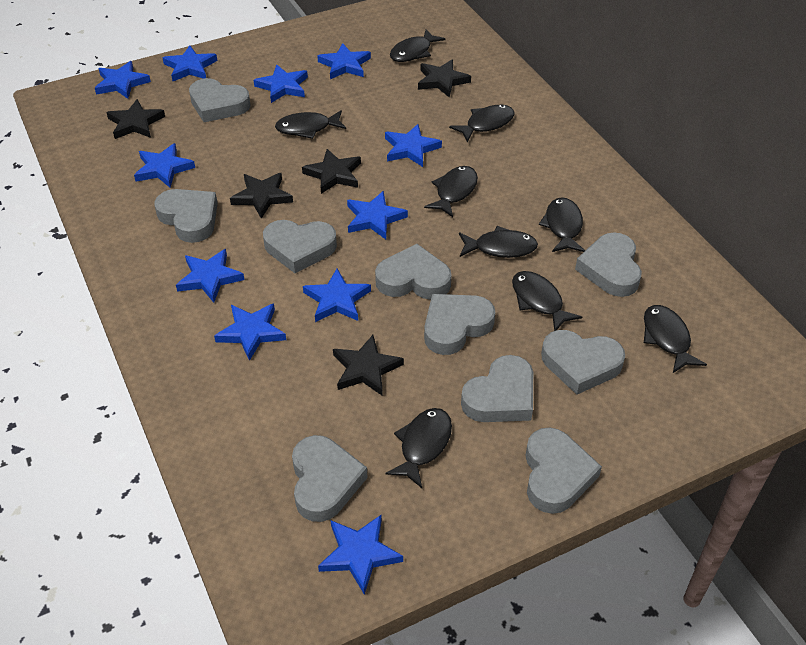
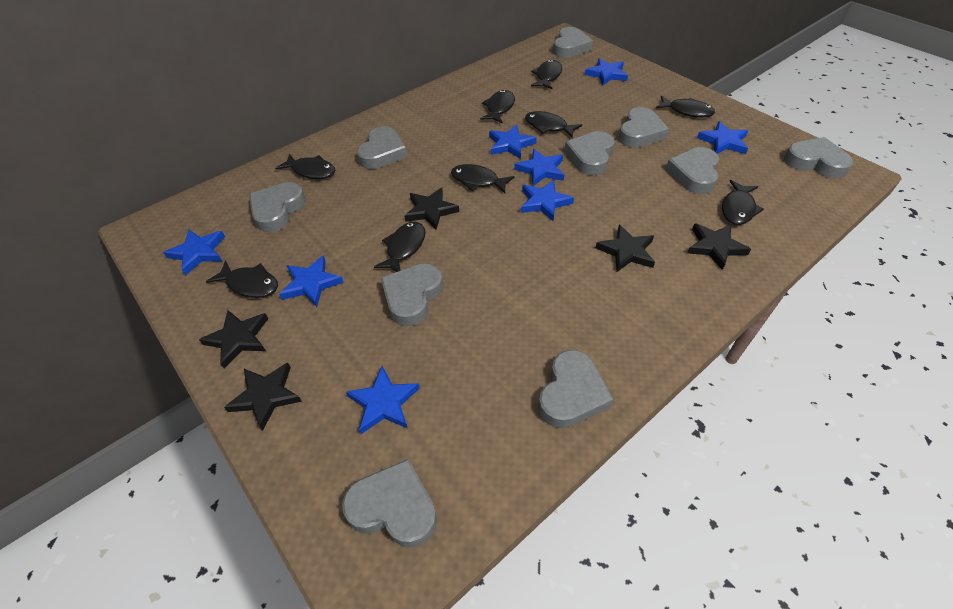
blue star: 11 -> 8

